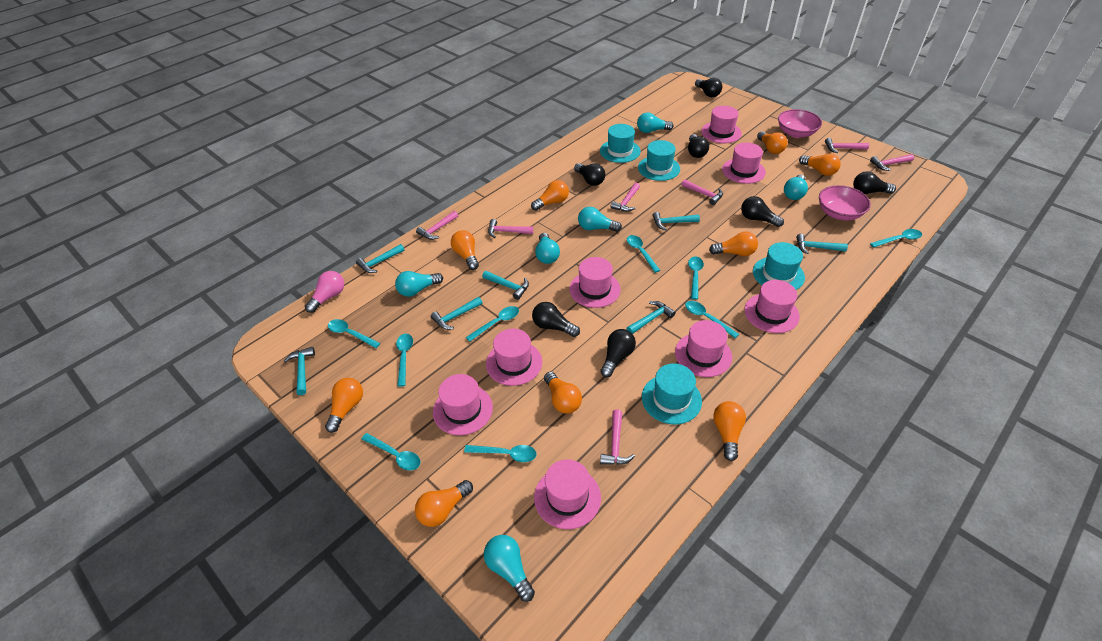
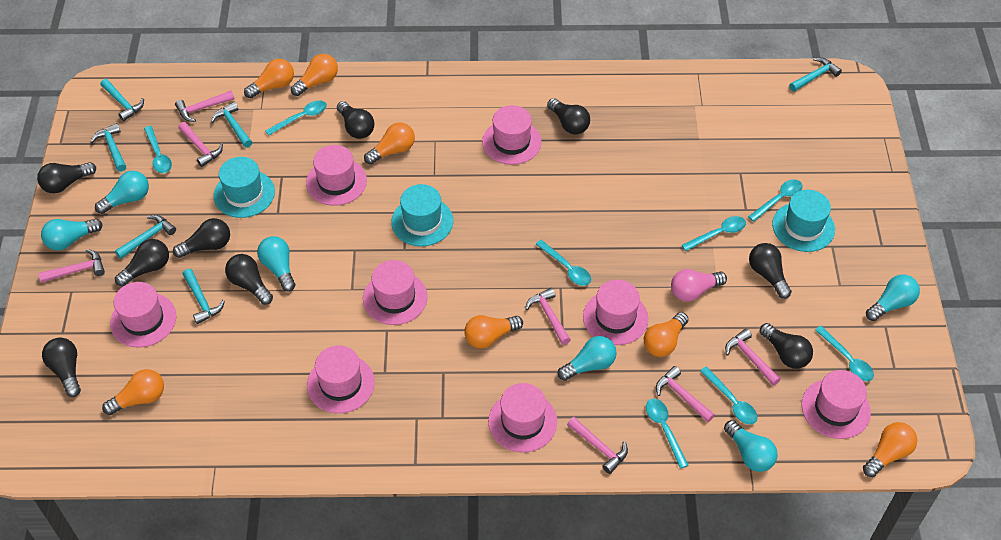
black light bulb: 7 -> 9
orange light bulb: 9 -> 7
pink bowl: 2 -> 0
turquoise hammer: 7 -> 6
turquoise hat: 4 -> 3
turquoise spoon: 9 -> 8

